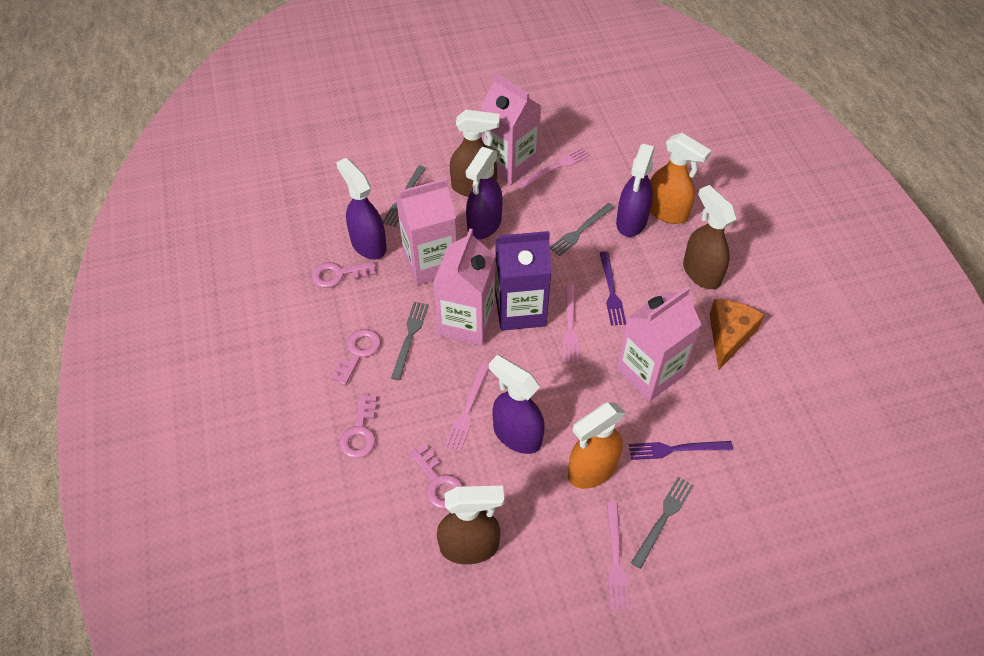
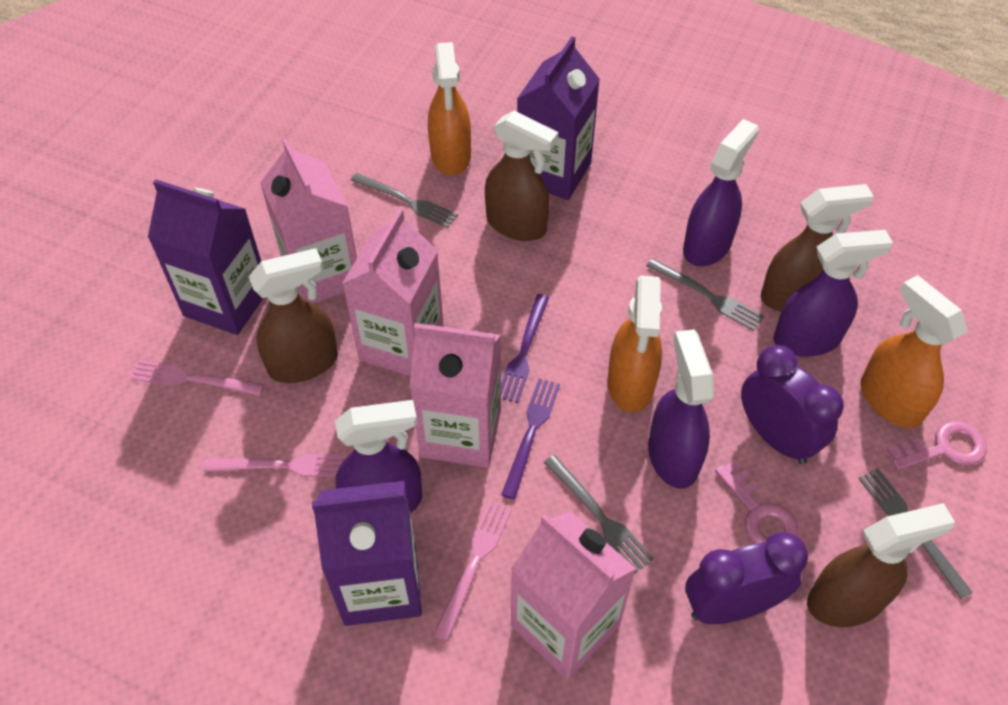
brown spray bottle: 3 -> 4
orange cheese: 1 -> 0
orange spray bottle: 2 -> 3
pink fork: 4 -> 3
pink key: 4 -> 2
purple carton: 1 -> 3
purple clock: 0 -> 2

